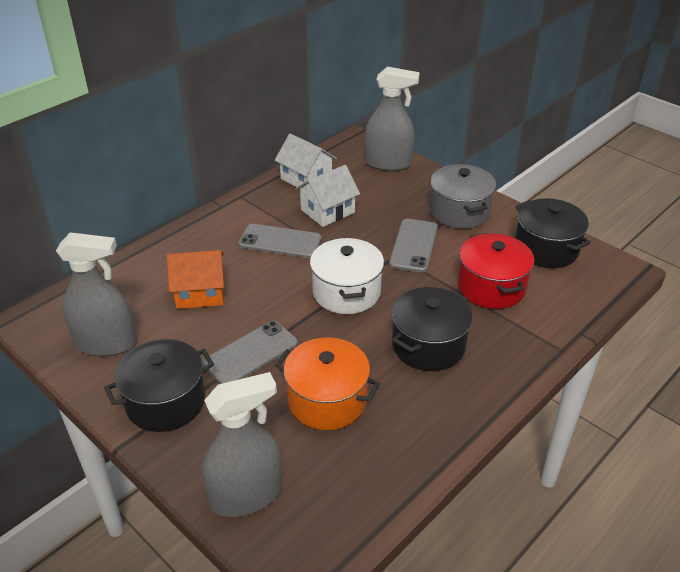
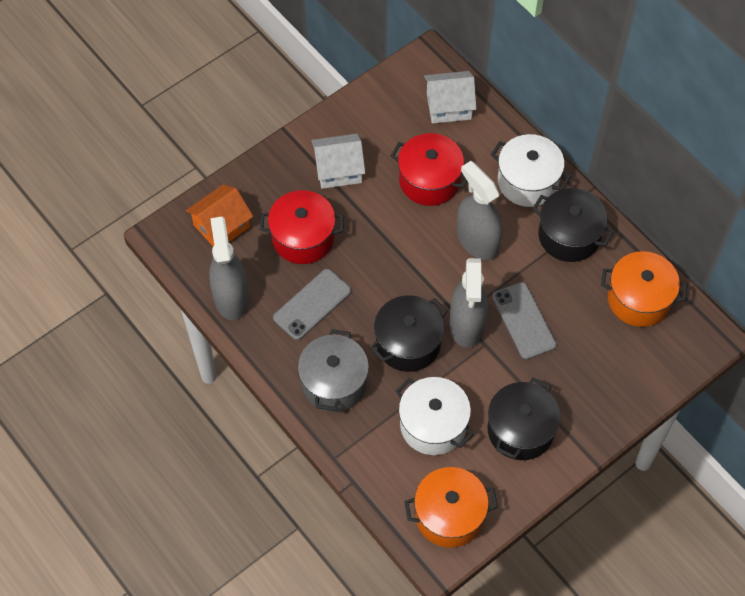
grey phone: 3 -> 2
orange pot: 1 -> 2
red pot: 1 -> 2
white pot: 1 -> 2

